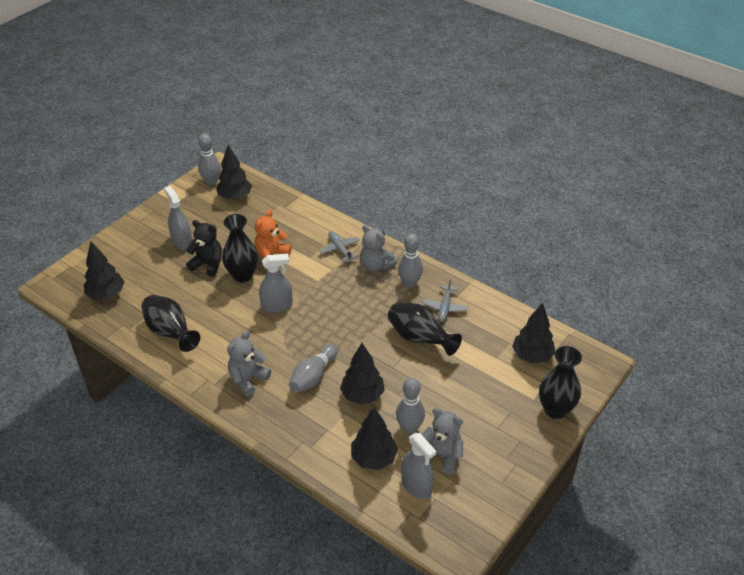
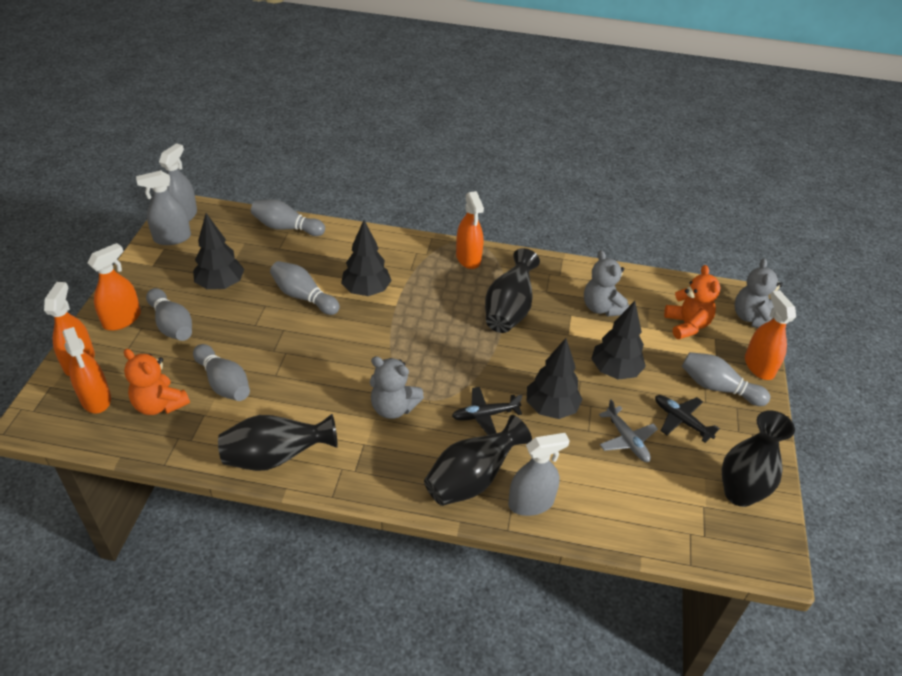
black plane: 0 -> 2
black teddy bear: 1 -> 0
black tree: 5 -> 4
grey bowling pin: 4 -> 5
grey plane: 2 -> 1
orange spray bottle: 0 -> 5
orange teddy bear: 1 -> 2

